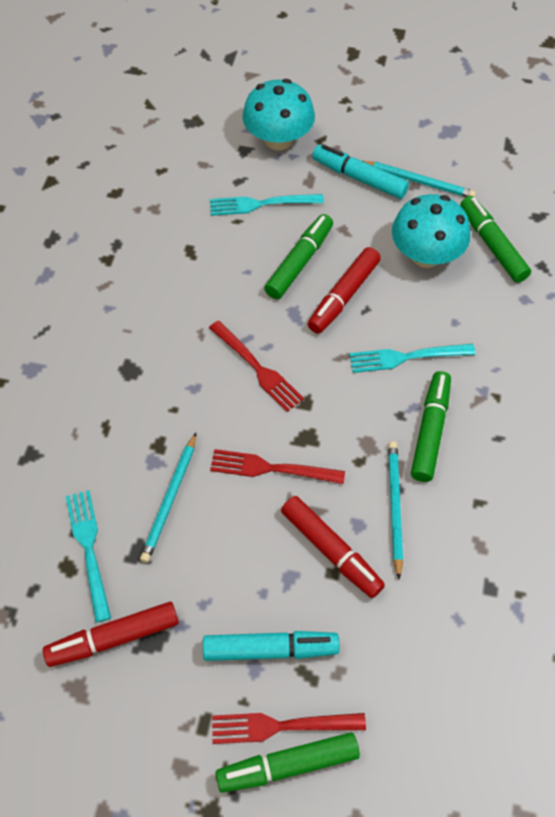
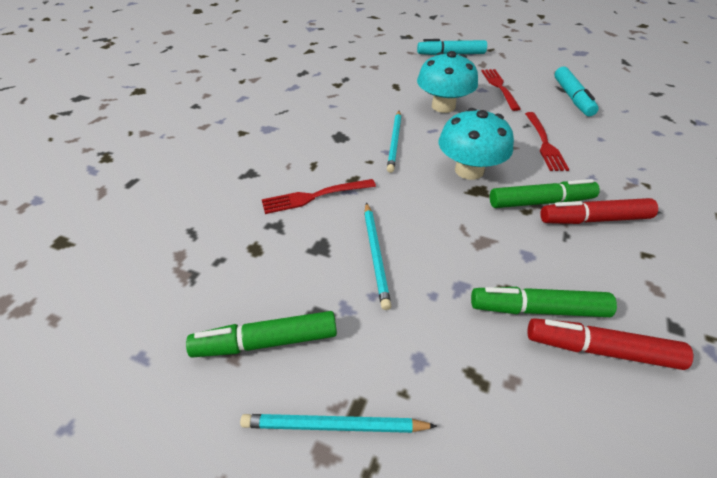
green marker: 4 -> 3
red marker: 3 -> 2
turquoise fork: 3 -> 0

